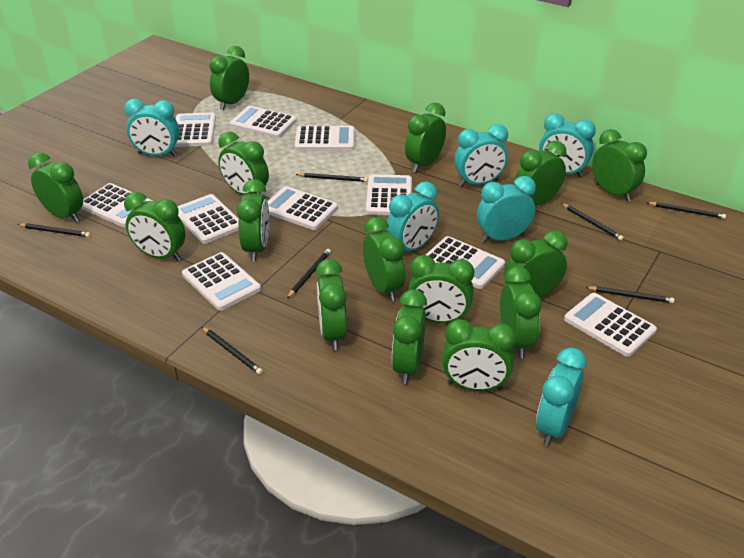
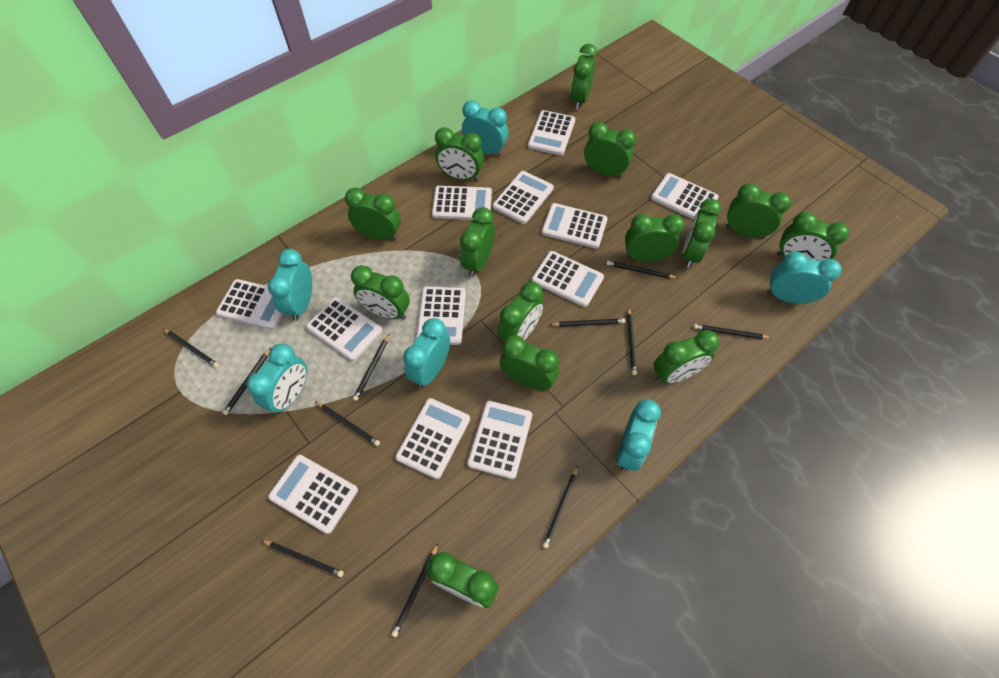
black pencil: 7 -> 11
green clock: 15 -> 14
white calculator: 10 -> 12

